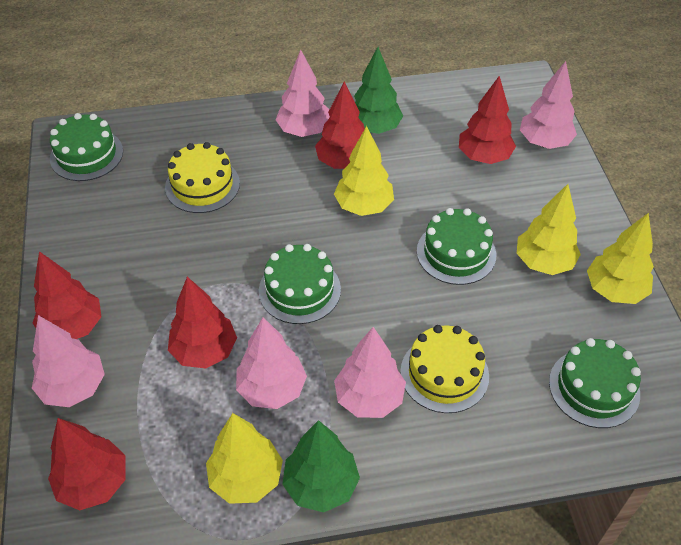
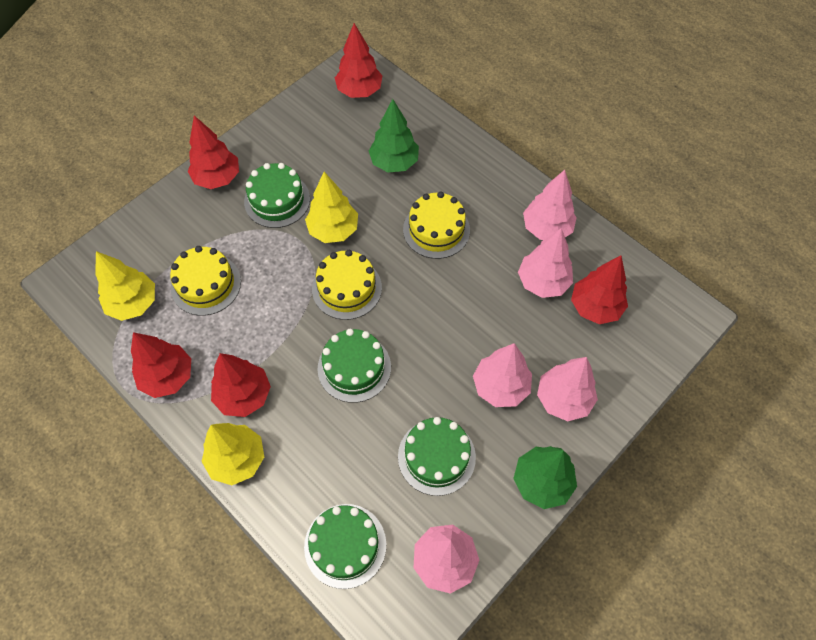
yellow cake: 2 -> 3
yellow tree: 4 -> 3

